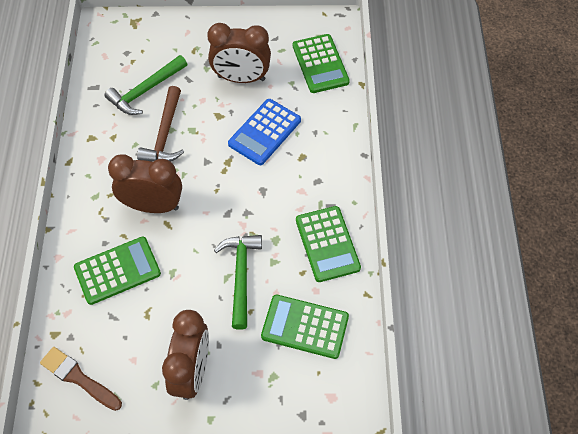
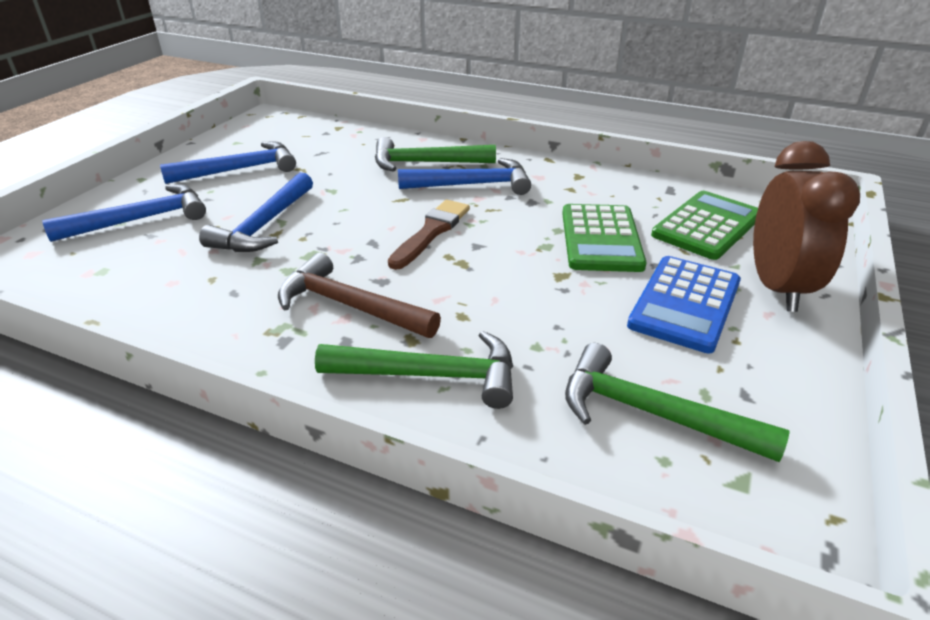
blue hammer: 0 -> 4
brown clock: 3 -> 1
green calculator: 4 -> 2
green hammer: 2 -> 3

